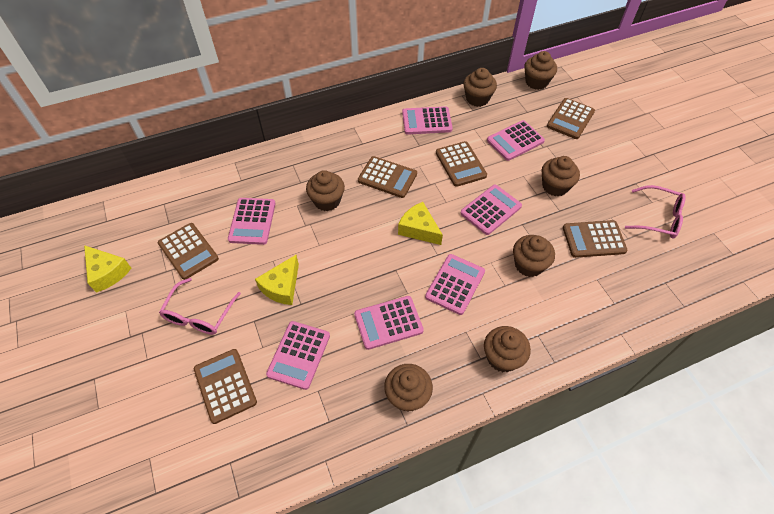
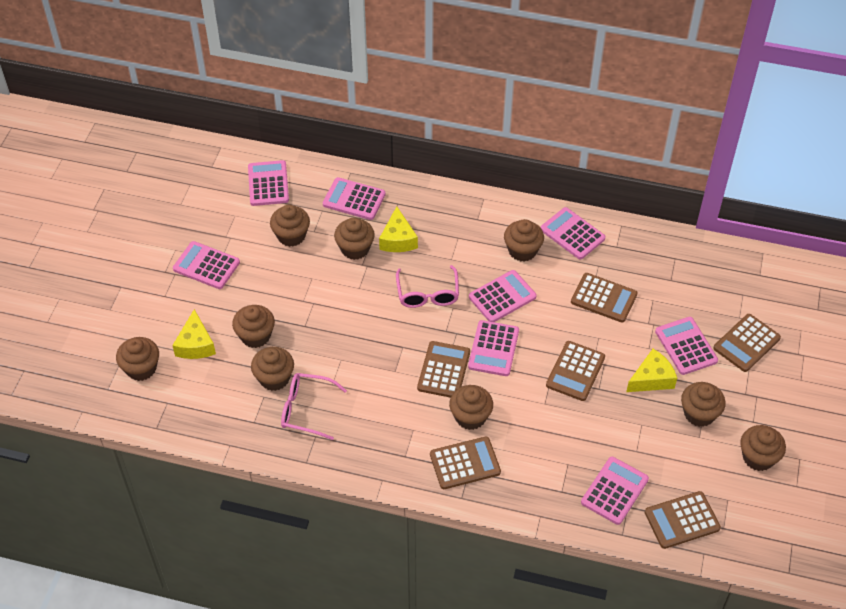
brown cupcake: 7 -> 9
pink calculator: 7 -> 8

